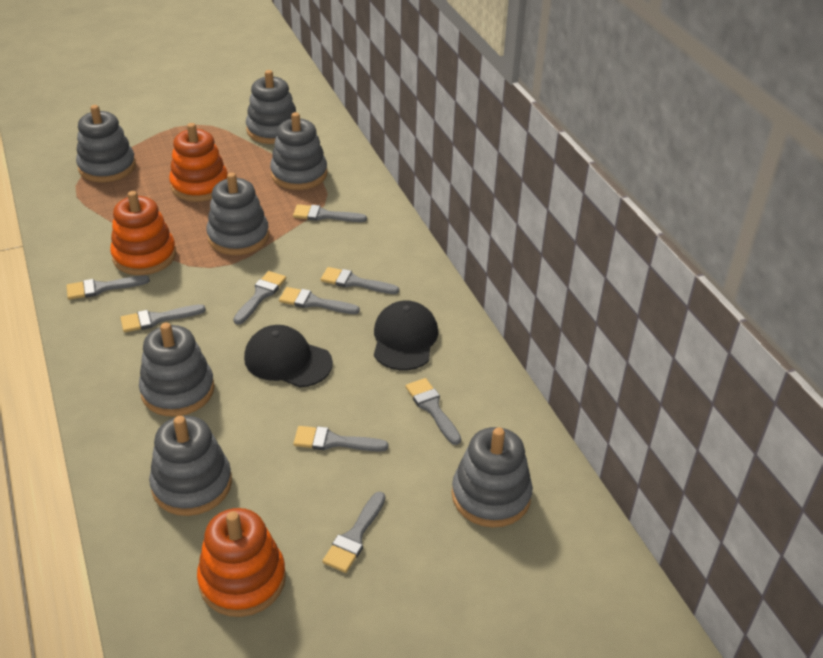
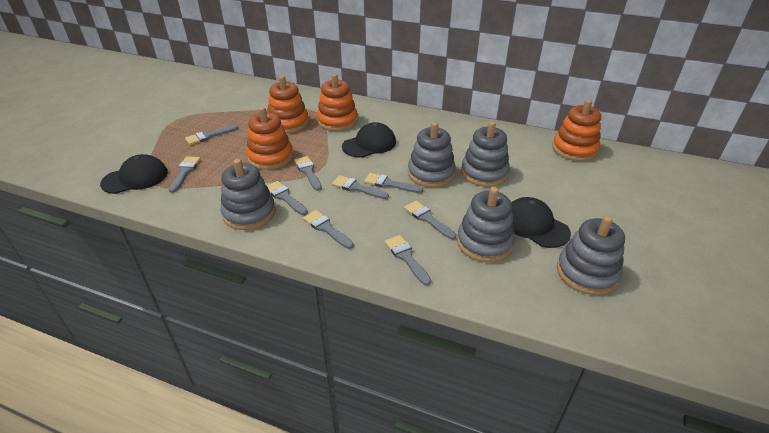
black cap: 2 -> 3
grey stacking toy: 7 -> 5
orange stacking toy: 3 -> 4

